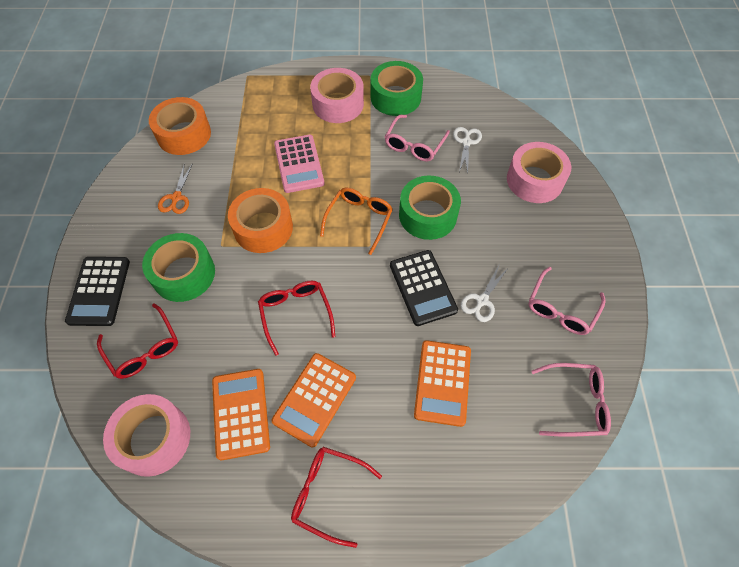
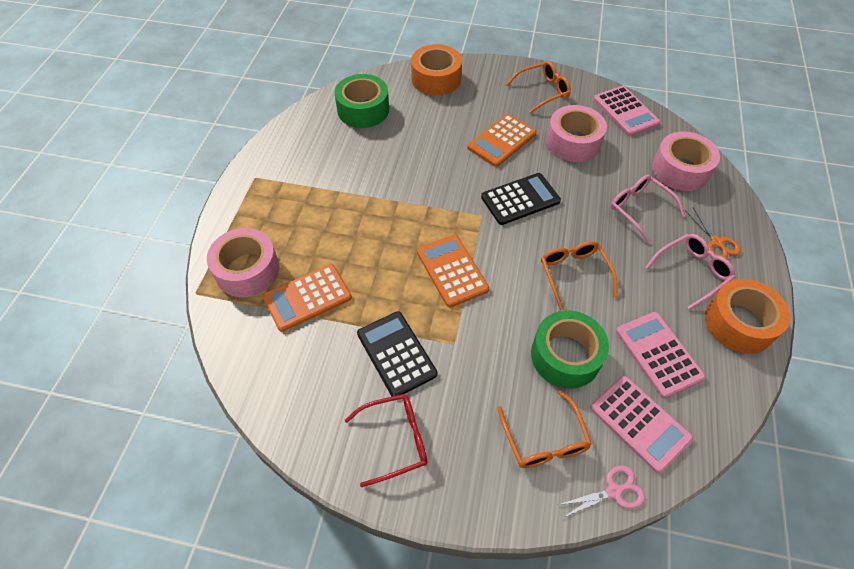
green tape: 3 -> 2
orange glasses: 1 -> 3
pink calculator: 1 -> 3
pink glasses: 3 -> 2
pink scissors: 0 -> 1
red glasses: 3 -> 1
white scissors: 2 -> 0

